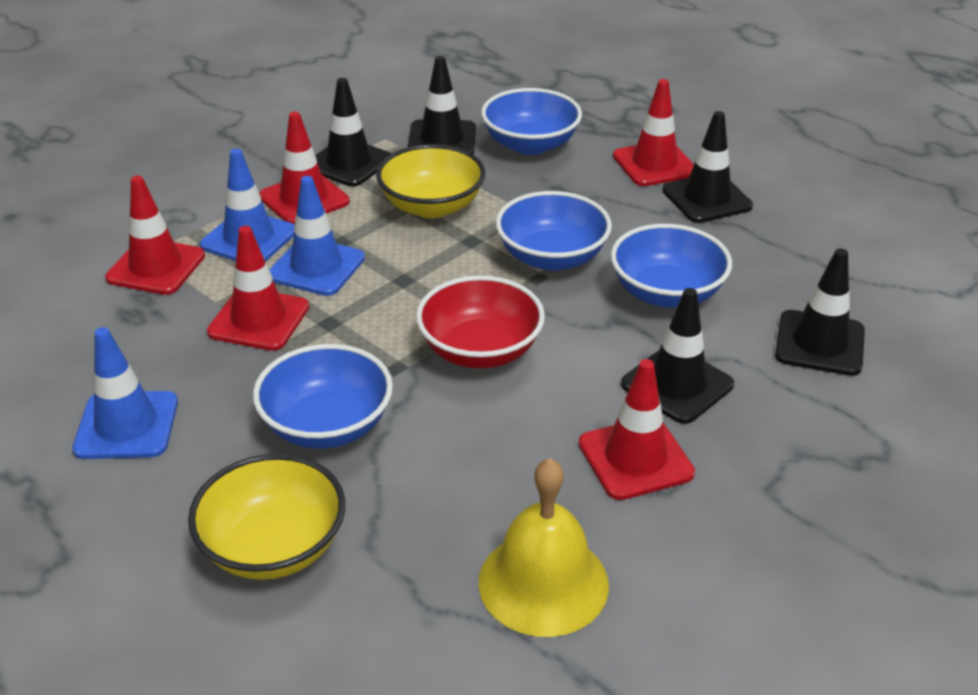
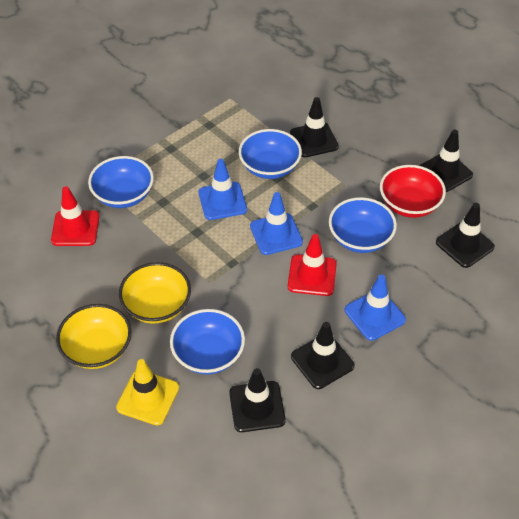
red traffic cone: 5 -> 2
yellow bell: 1 -> 0
yellow traffic cone: 0 -> 1

